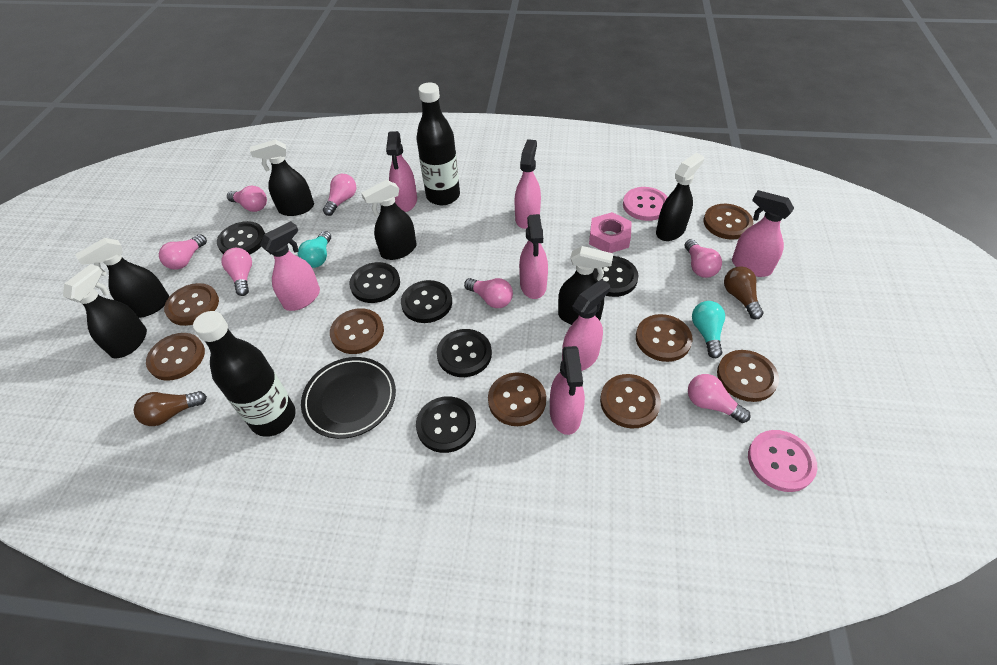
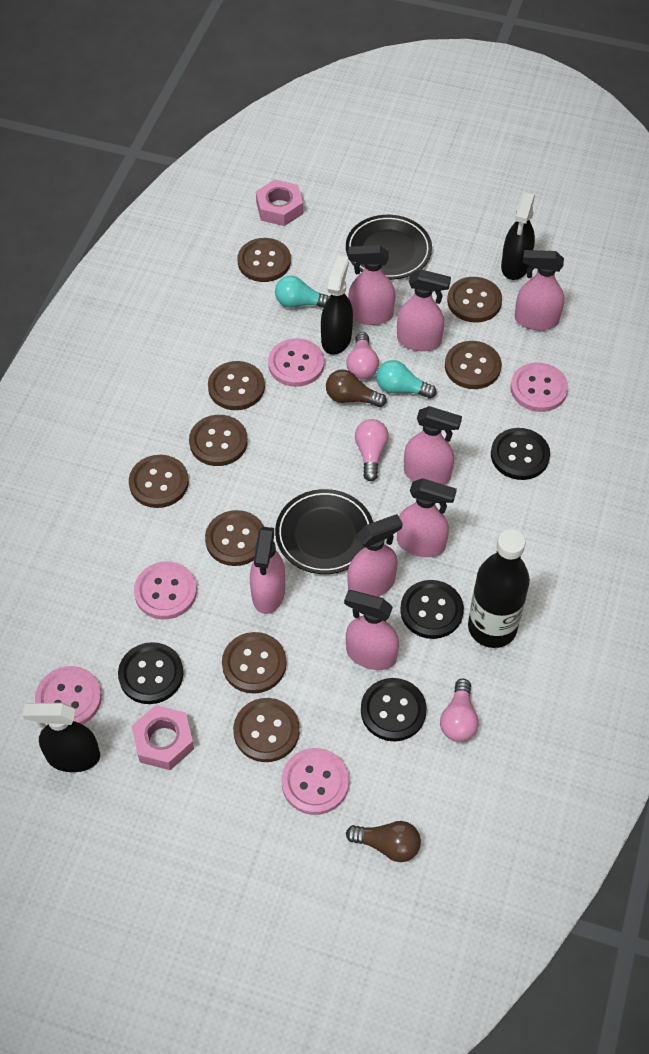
black bottle: 2 -> 1
black button: 6 -> 4
black plate: 1 -> 2
black spray bottle: 6 -> 3
brown button: 8 -> 9
pink button: 2 -> 5
pink light bulb: 7 -> 3
pink nut: 1 -> 2
pink spray bottle: 7 -> 8

